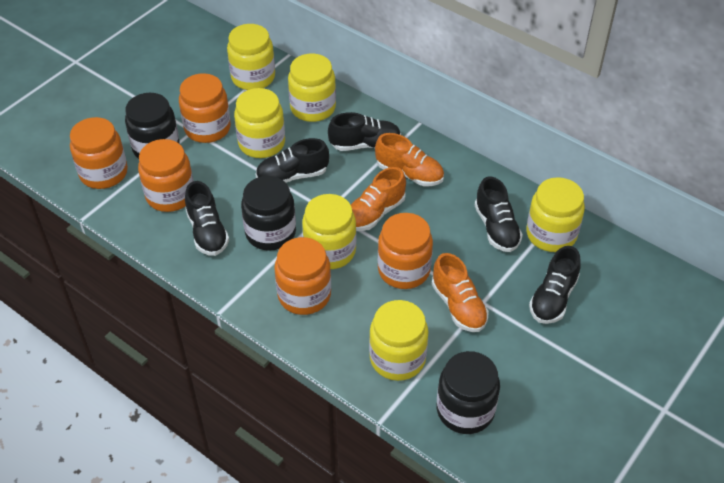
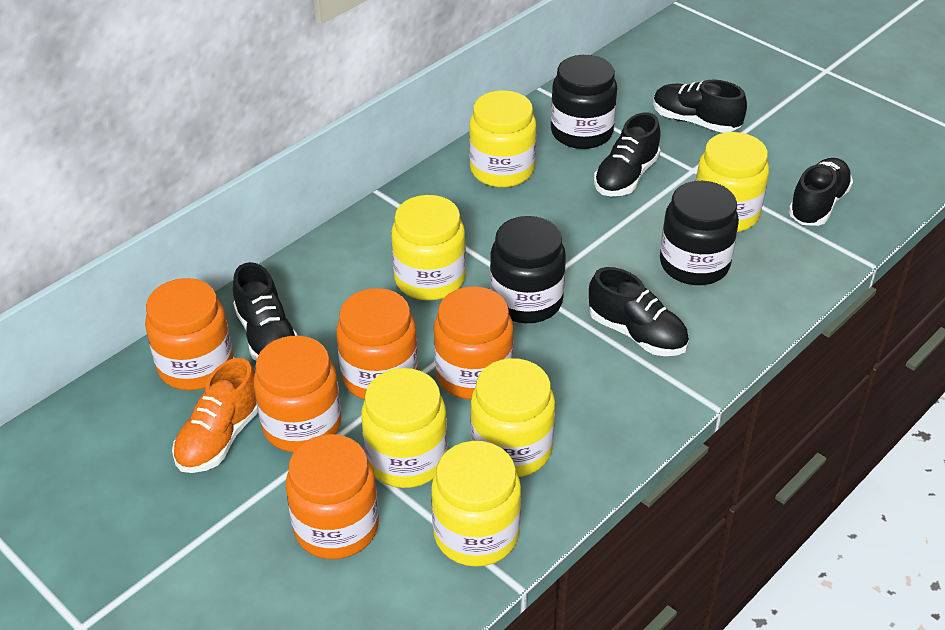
orange shoe: 3 -> 1

